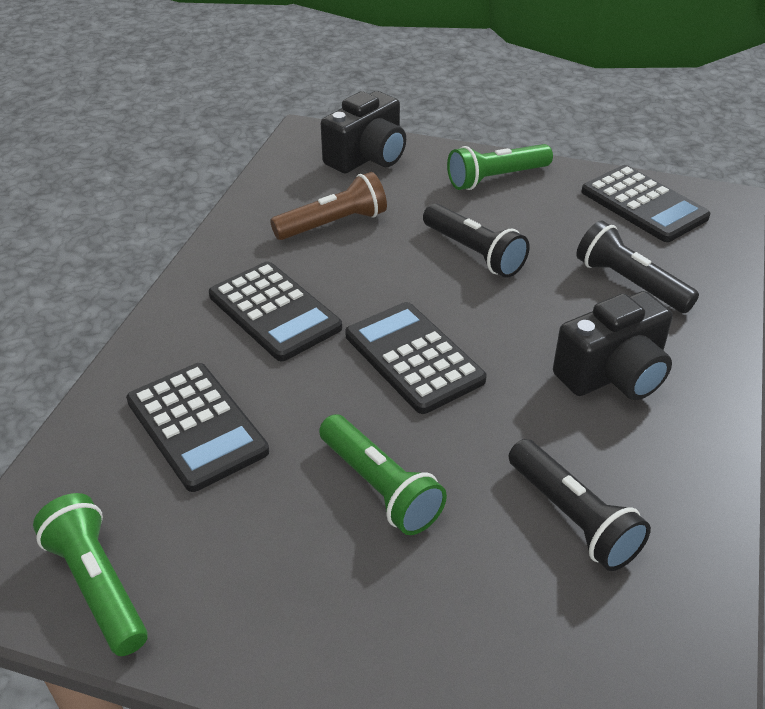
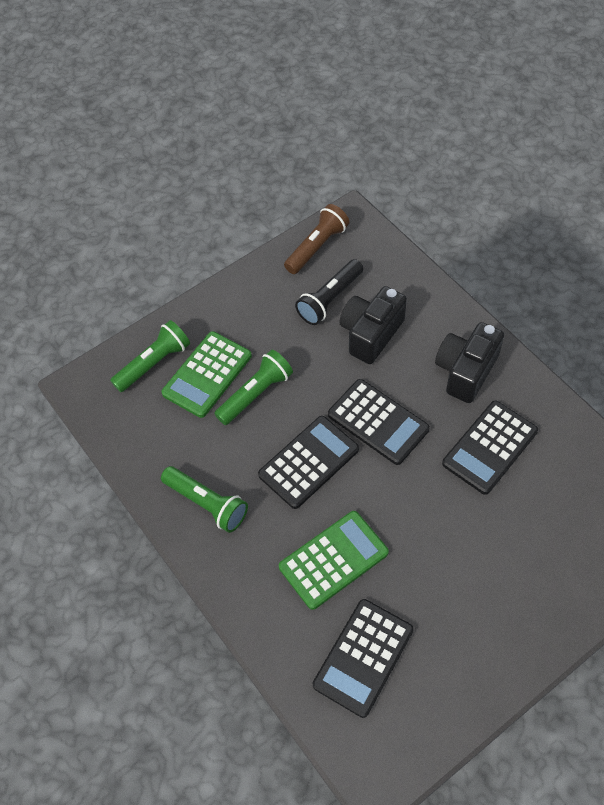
black flashlight: 3 -> 1
green calculator: 0 -> 2

